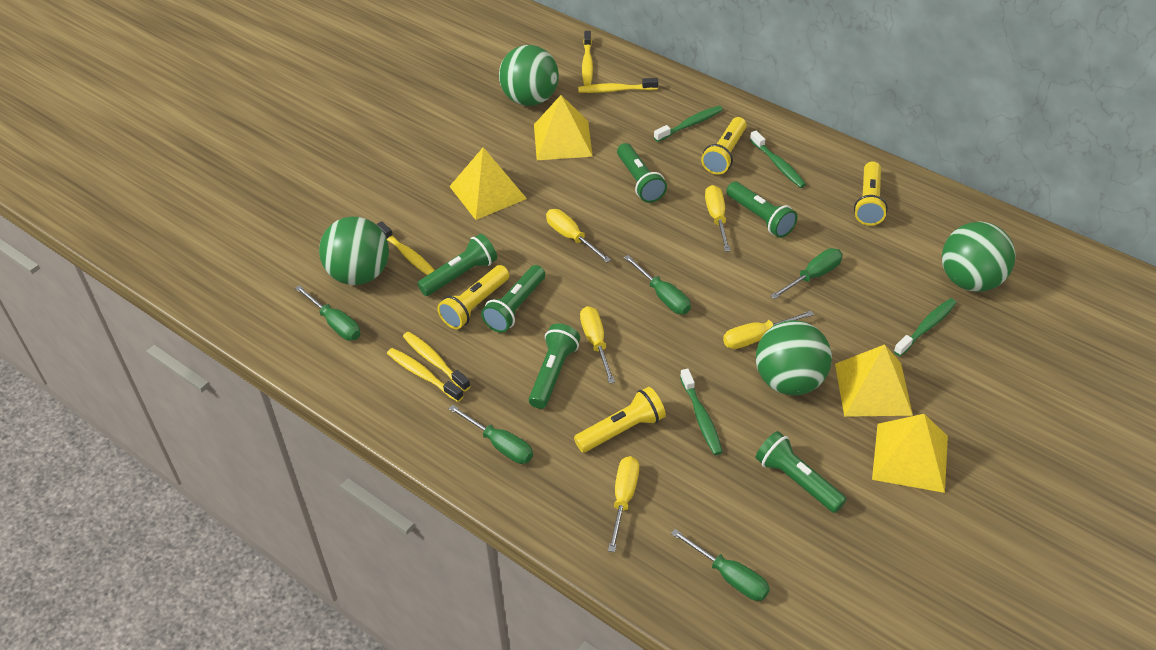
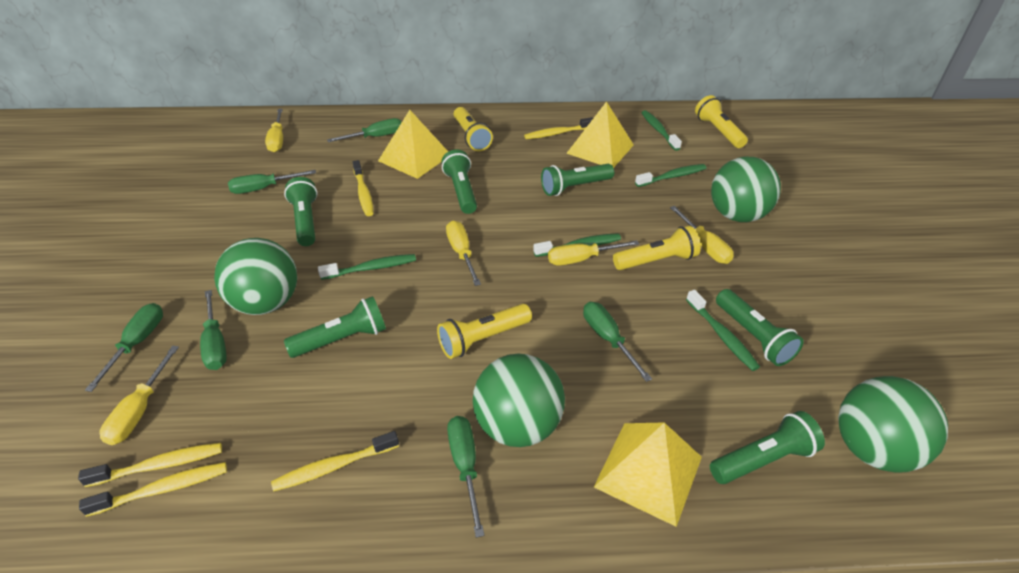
green screwdriver: 5 -> 6
green toothbrush: 4 -> 5
yellow pyramid: 4 -> 3

